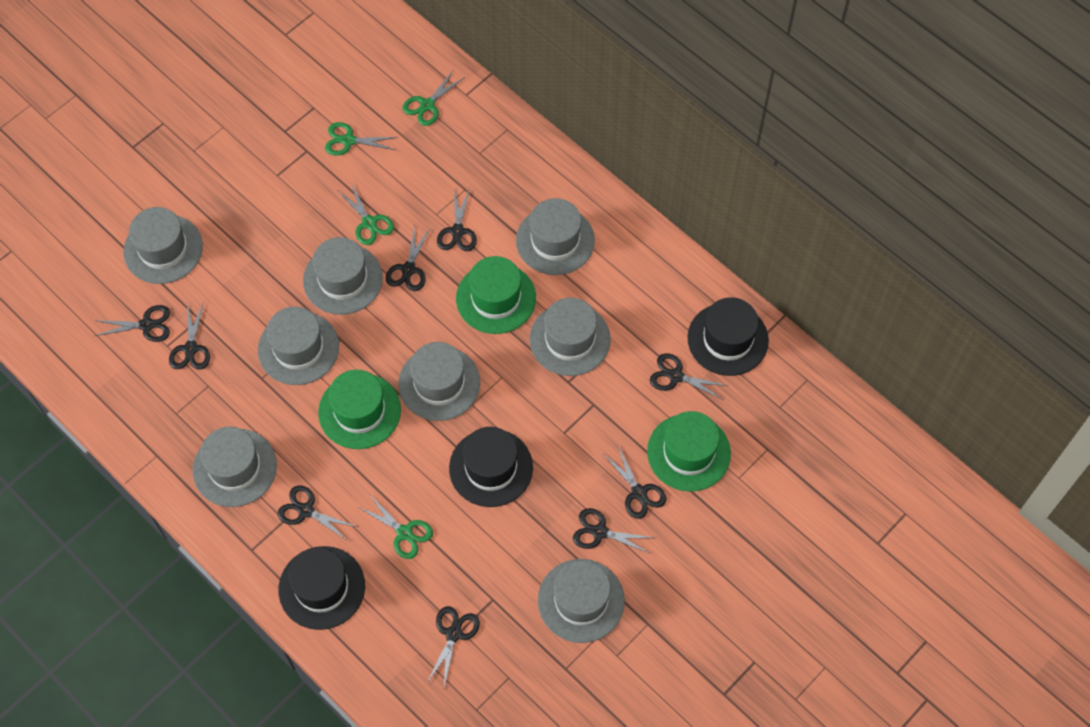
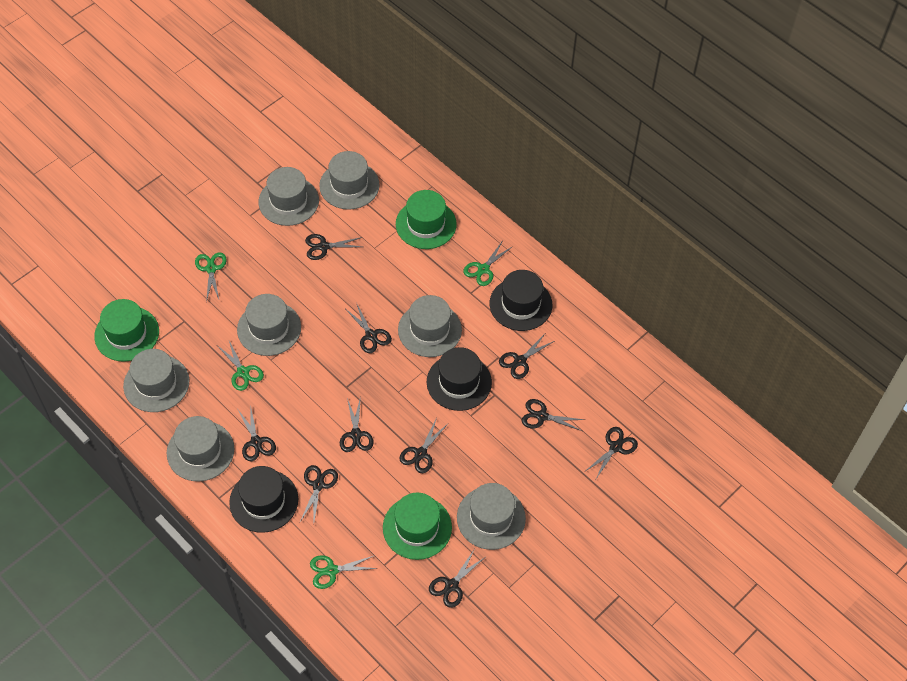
black scissors: 9 -> 10
grey hat: 8 -> 7

